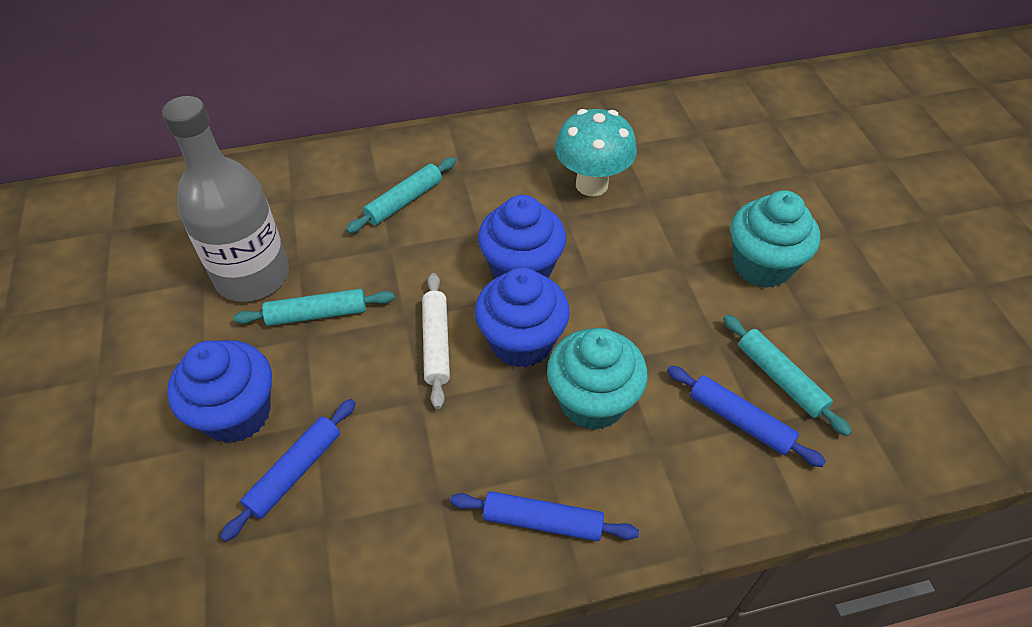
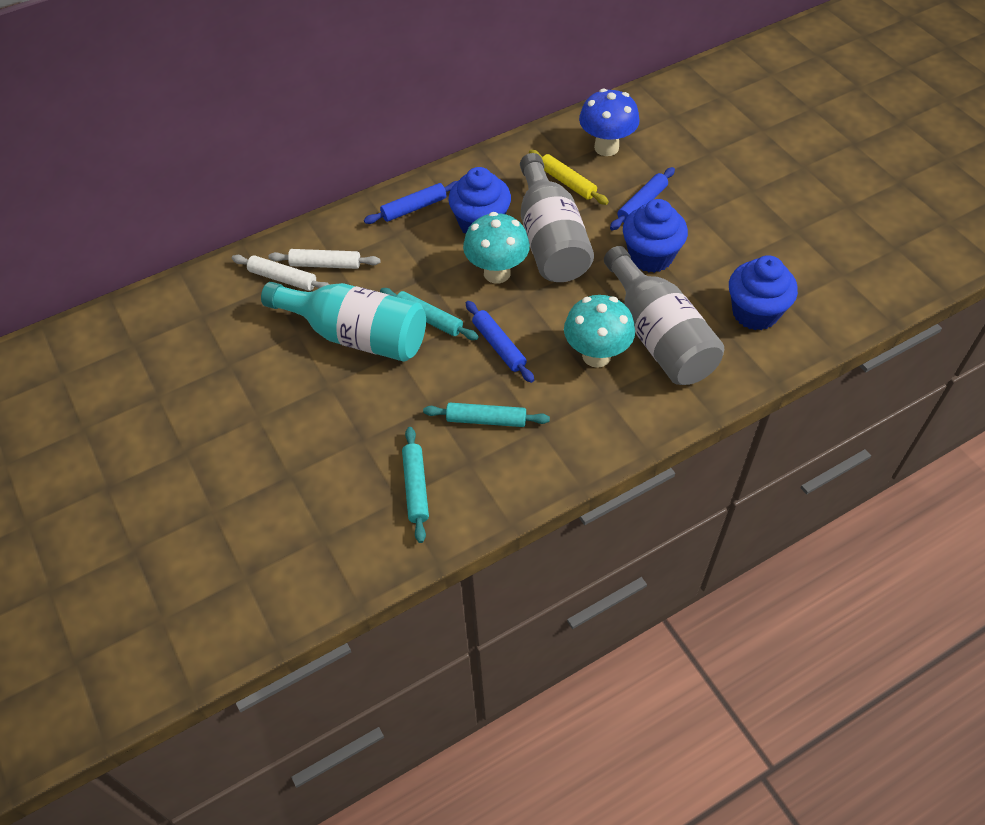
blue mushroom: 0 -> 1
grey bottle: 1 -> 2
turquoise bottle: 0 -> 1
turquoise cupcake: 2 -> 0
turquoise mushroom: 1 -> 2
white rolling pin: 1 -> 2
yellow rolling pin: 0 -> 1

